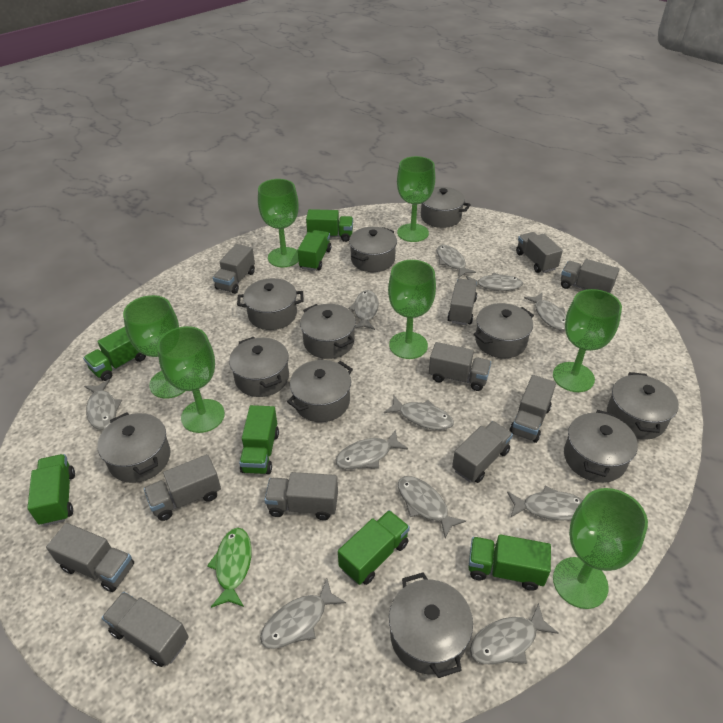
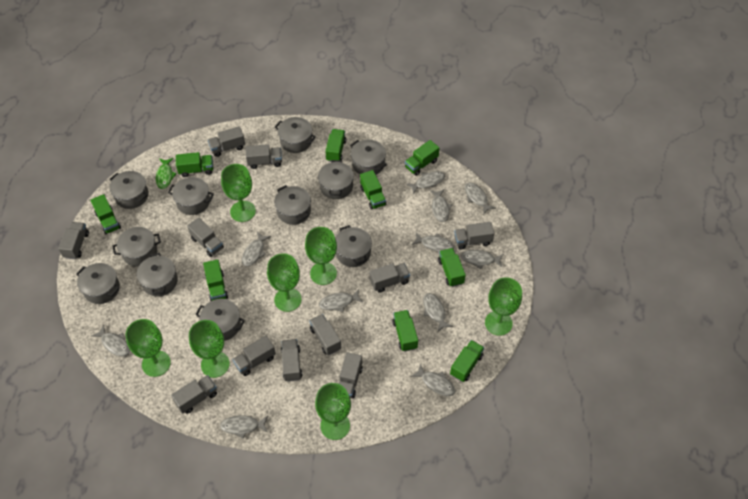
green truck: 7 -> 9

